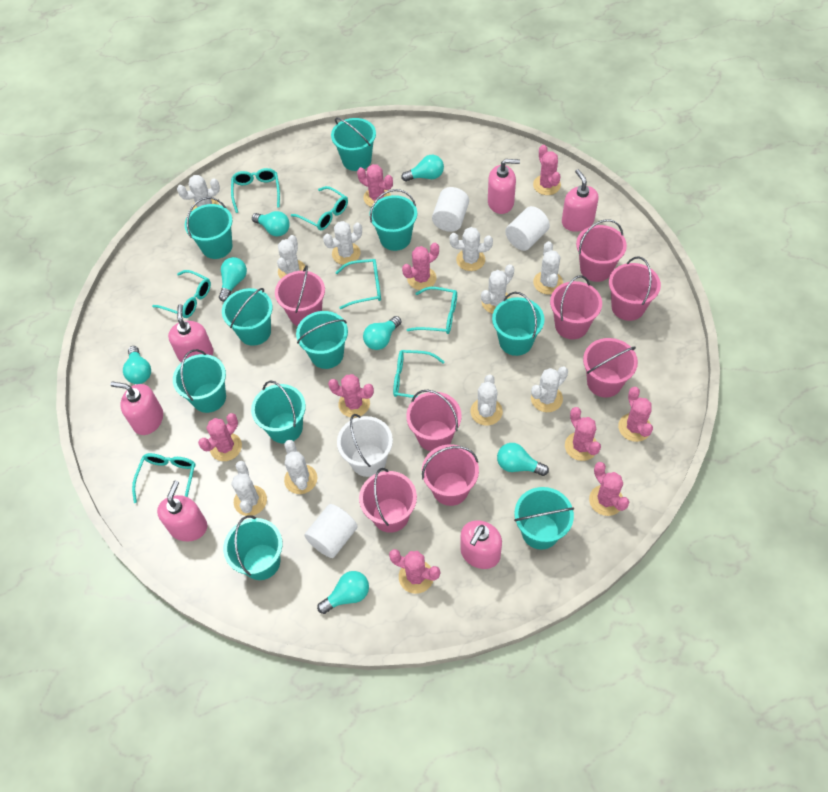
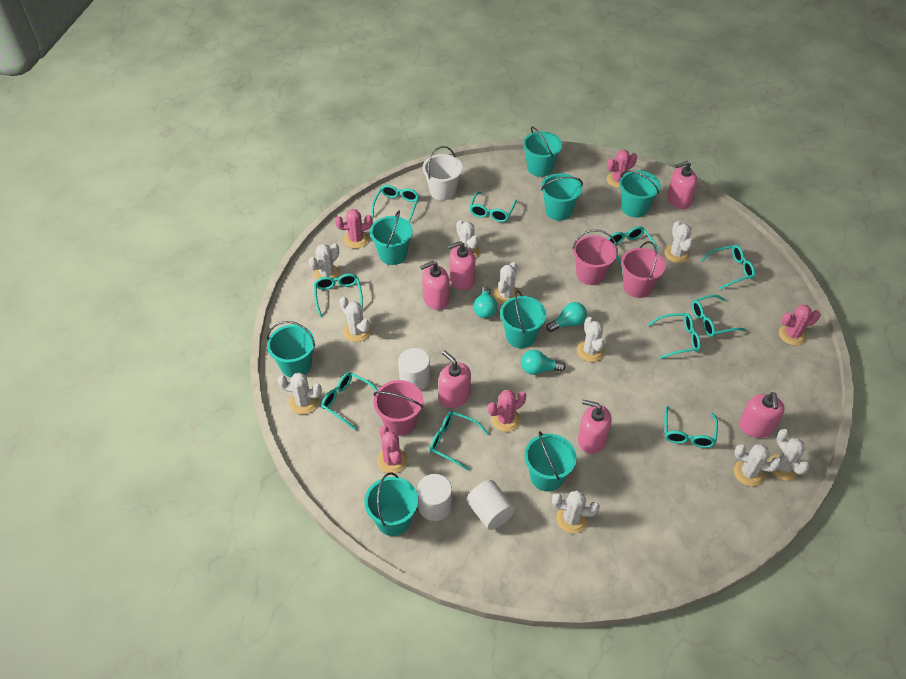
pink bucket: 8 -> 3
pink cactus: 9 -> 5
turquoise bucket: 10 -> 8
turquoise glasses: 7 -> 10
turquoise light bulb: 7 -> 3

